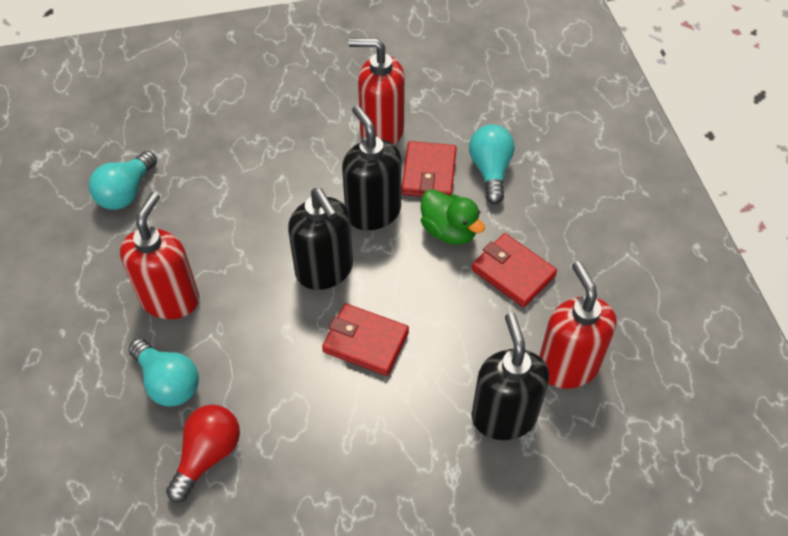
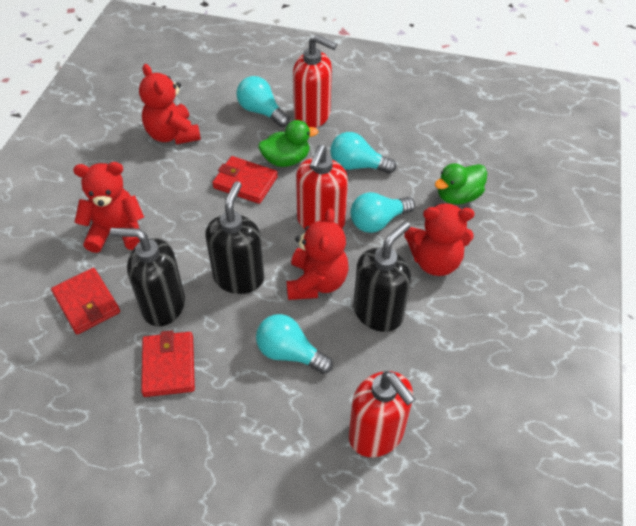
green duck: 1 -> 2
red light bulb: 1 -> 0
red teddy bear: 0 -> 4
turquoise light bulb: 3 -> 4

